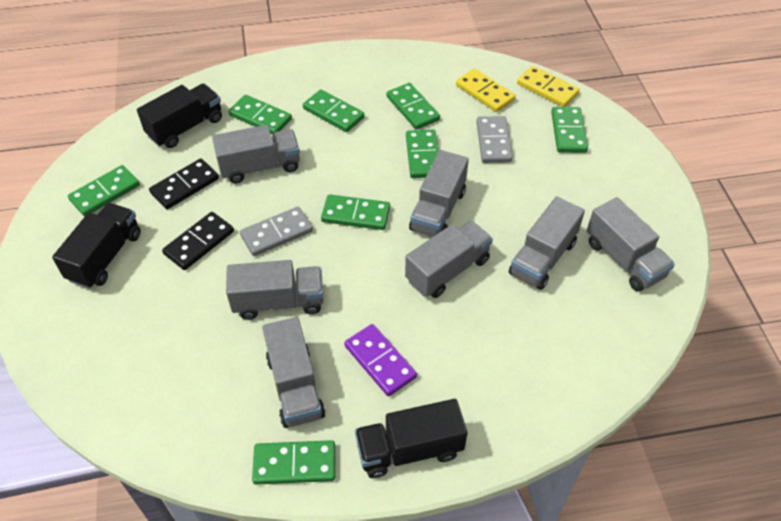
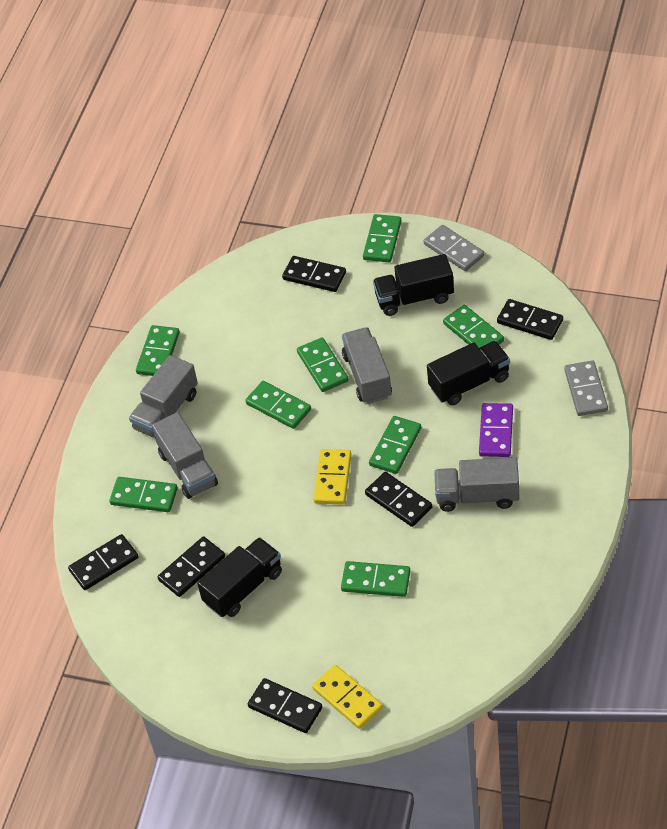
black domino: 2 -> 6
grey truck: 7 -> 4

